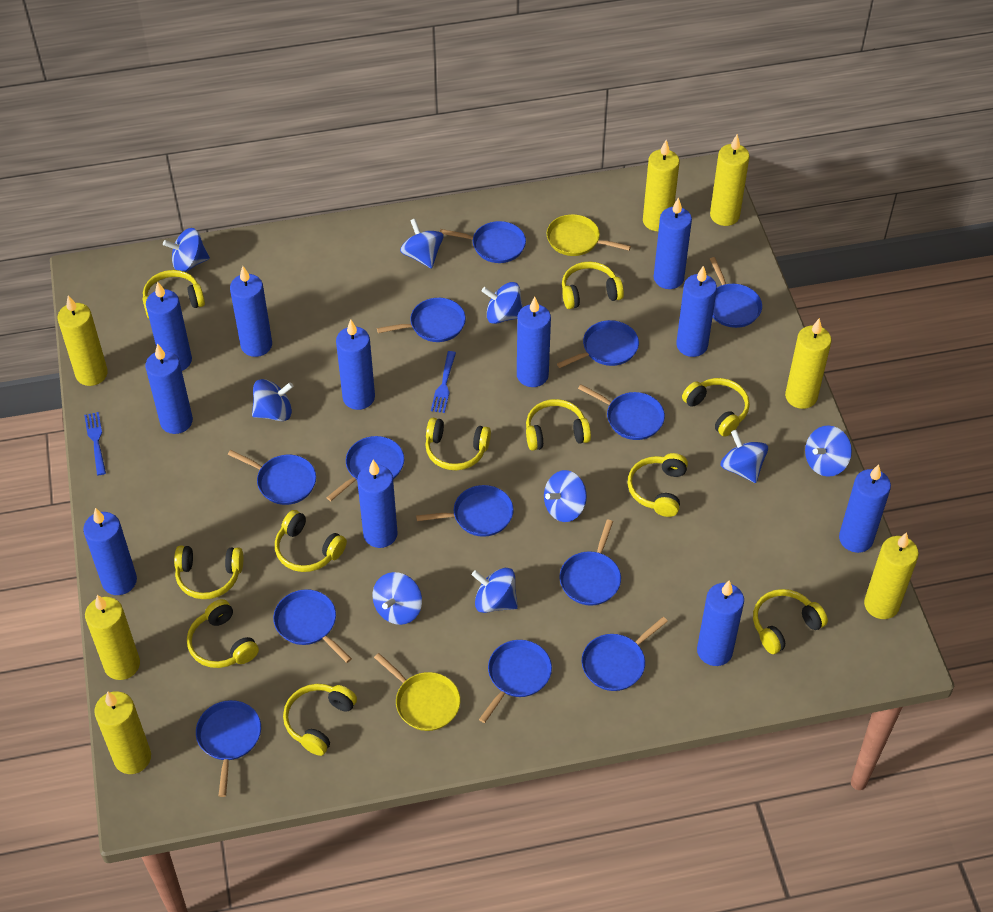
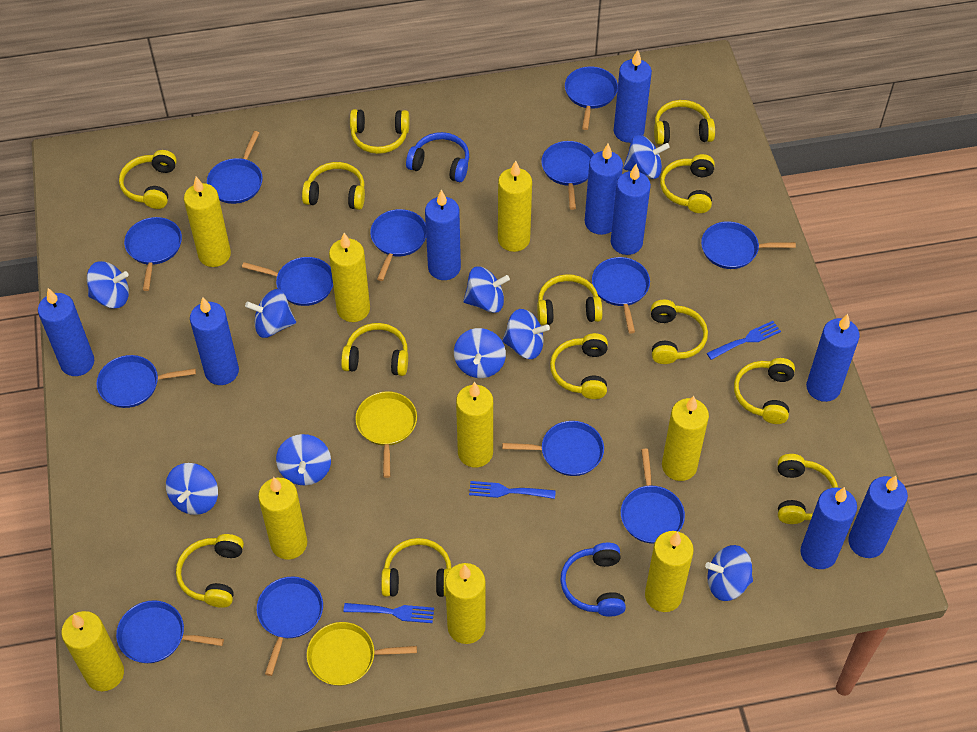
blue candle: 11 -> 9
blue fork: 2 -> 3
blue headphones: 0 -> 2
yellow candle: 7 -> 9
yellow headphones: 11 -> 13

